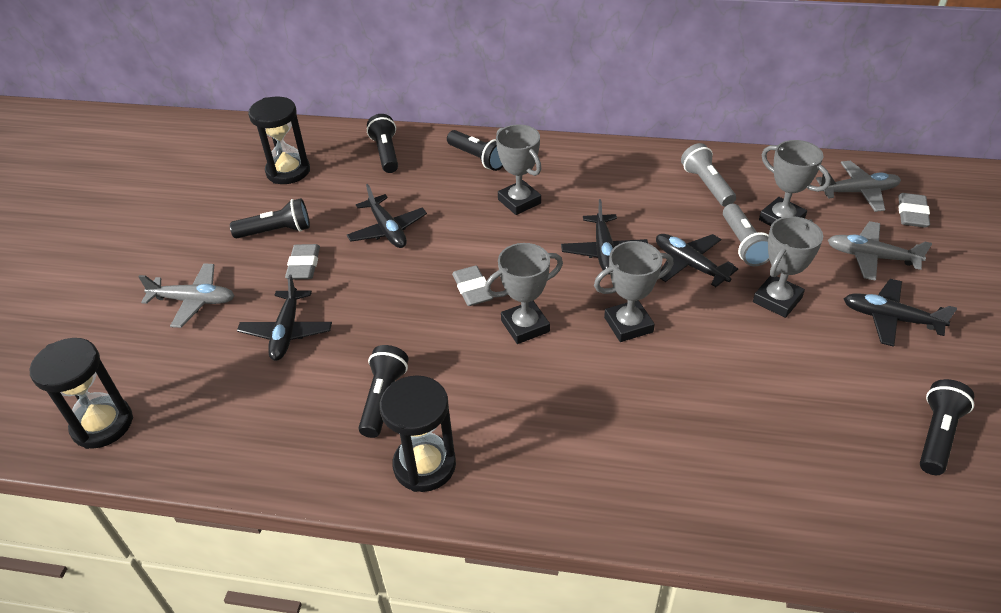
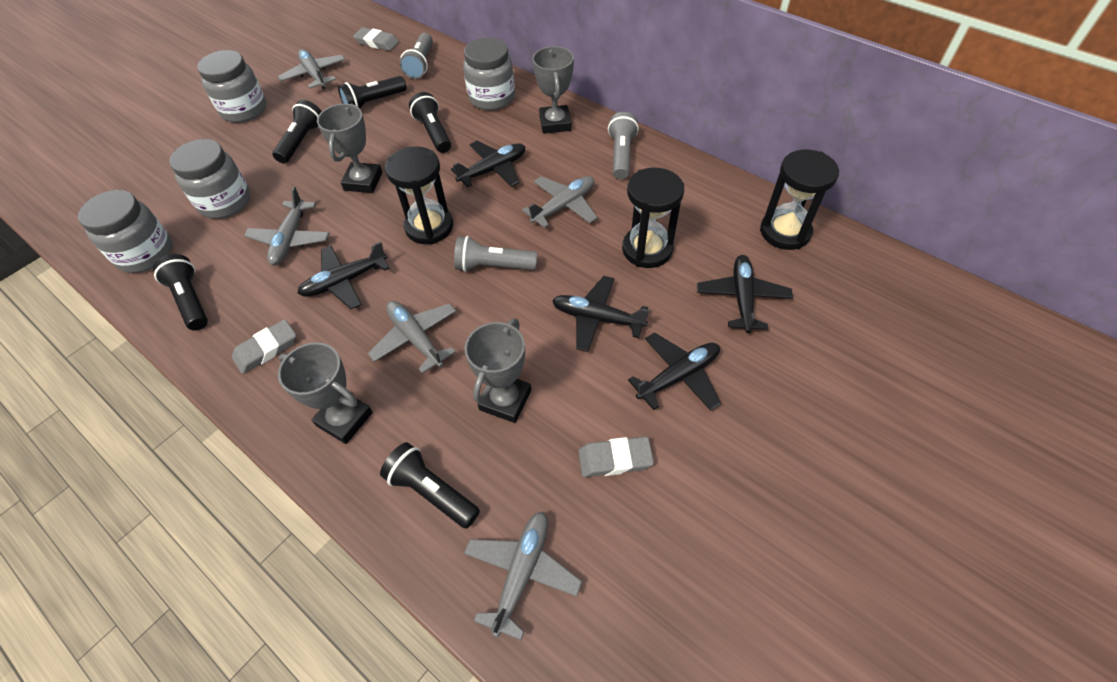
grey flashlight: 2 -> 3
grey jar: 0 -> 4
grey plane: 3 -> 5
grey trophy: 5 -> 4

